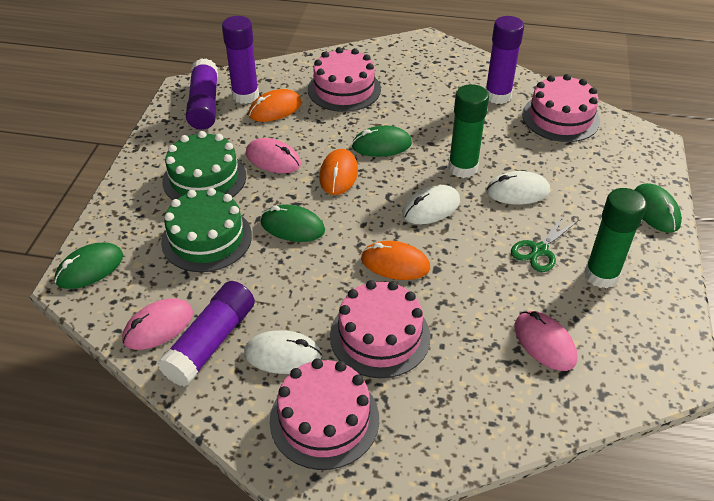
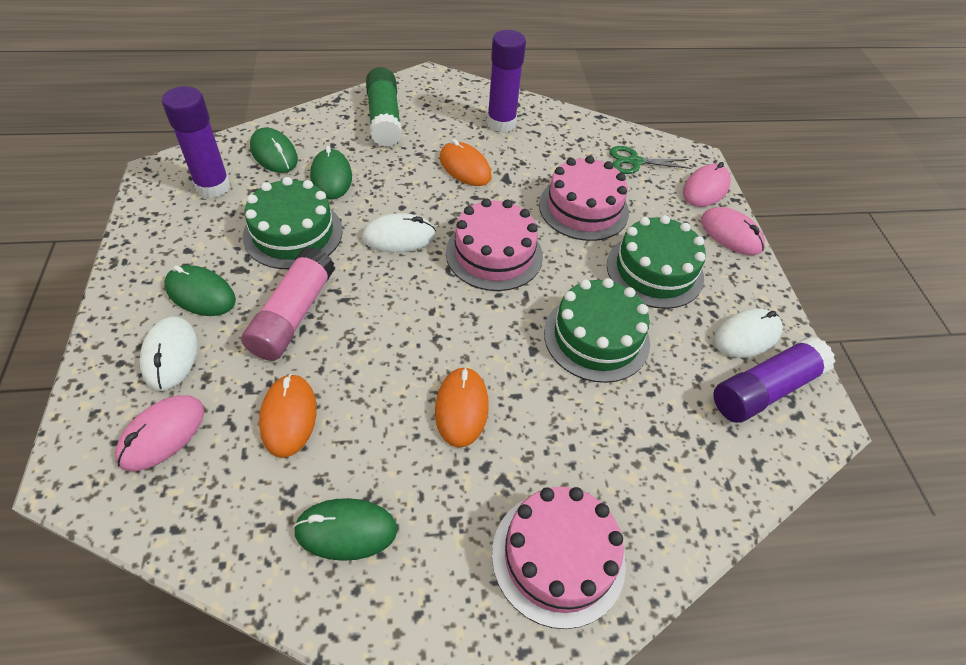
green cake: 2 -> 3
green glue stick: 2 -> 1
pink cake: 4 -> 3
pink glue stick: 0 -> 1
purple glue stick: 4 -> 3

